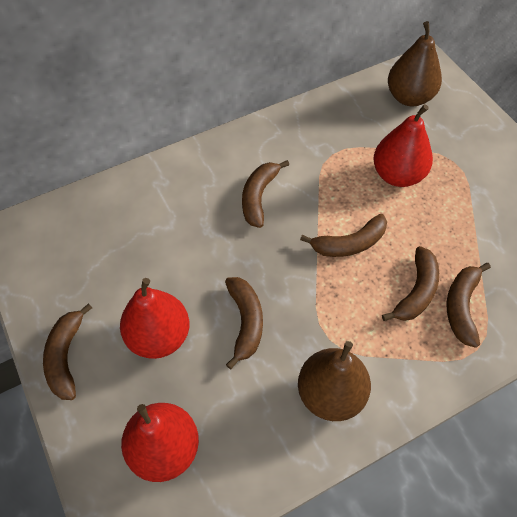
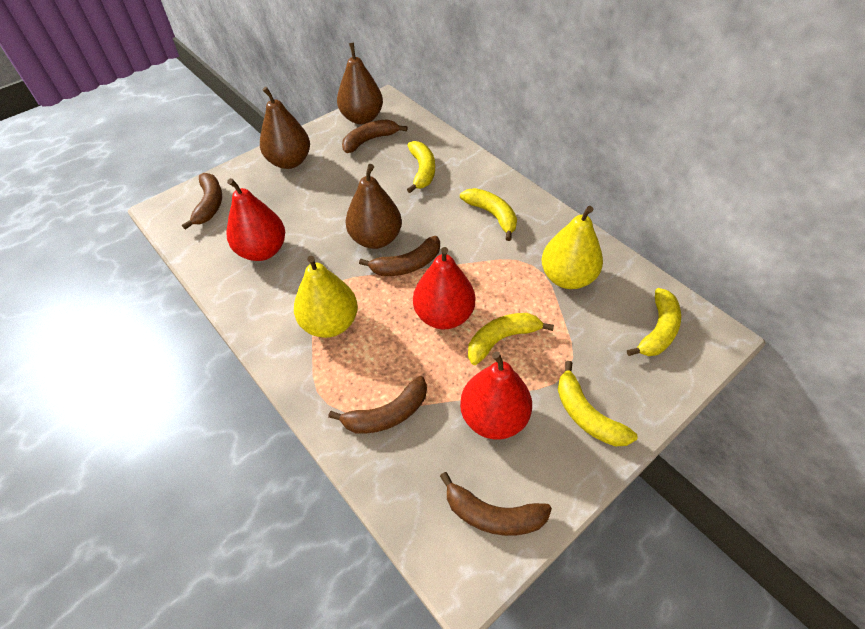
brown banana: 6 -> 5
brown pear: 2 -> 3
yellow banana: 0 -> 5
yellow pear: 0 -> 2

